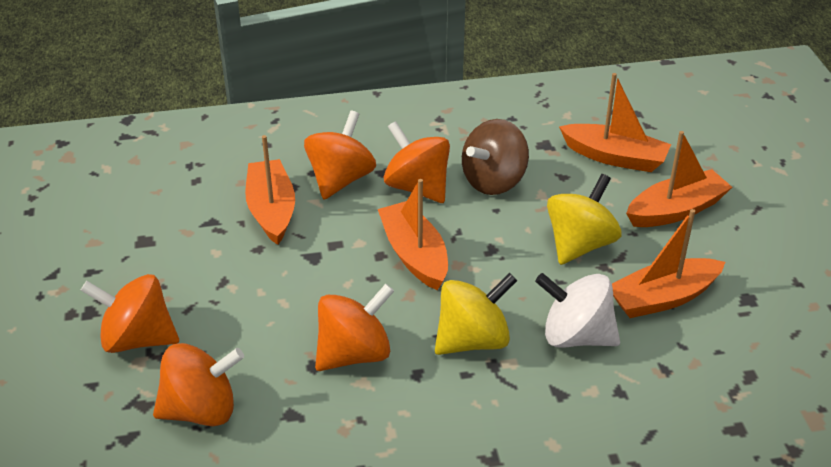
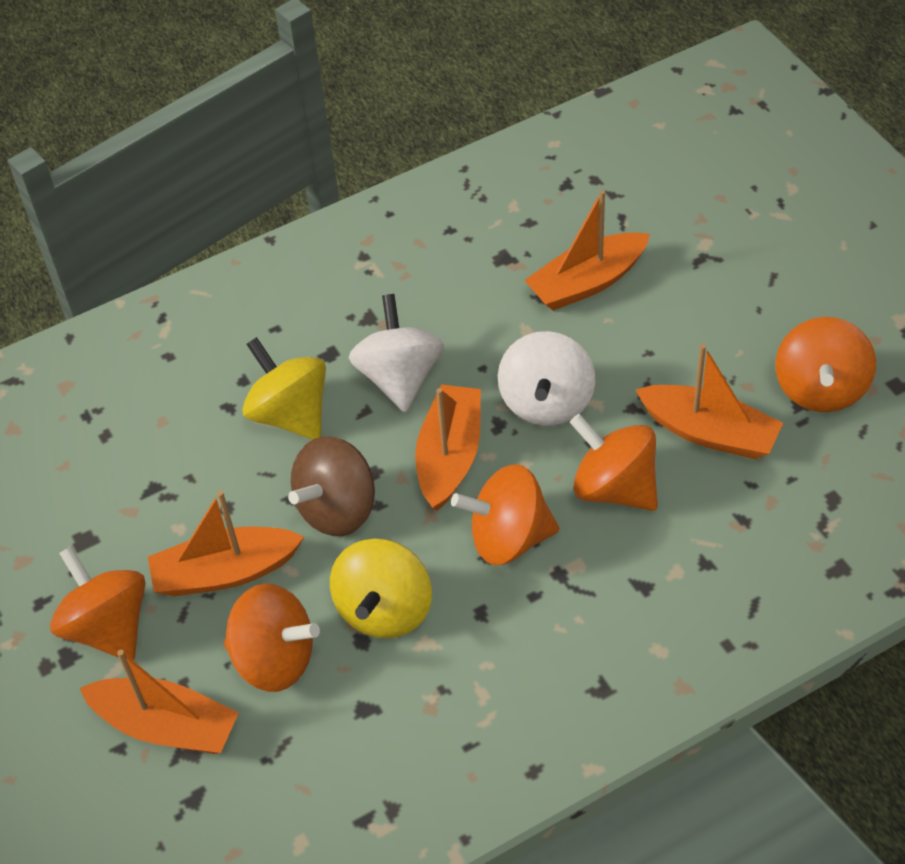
white spinning top: 1 -> 2

